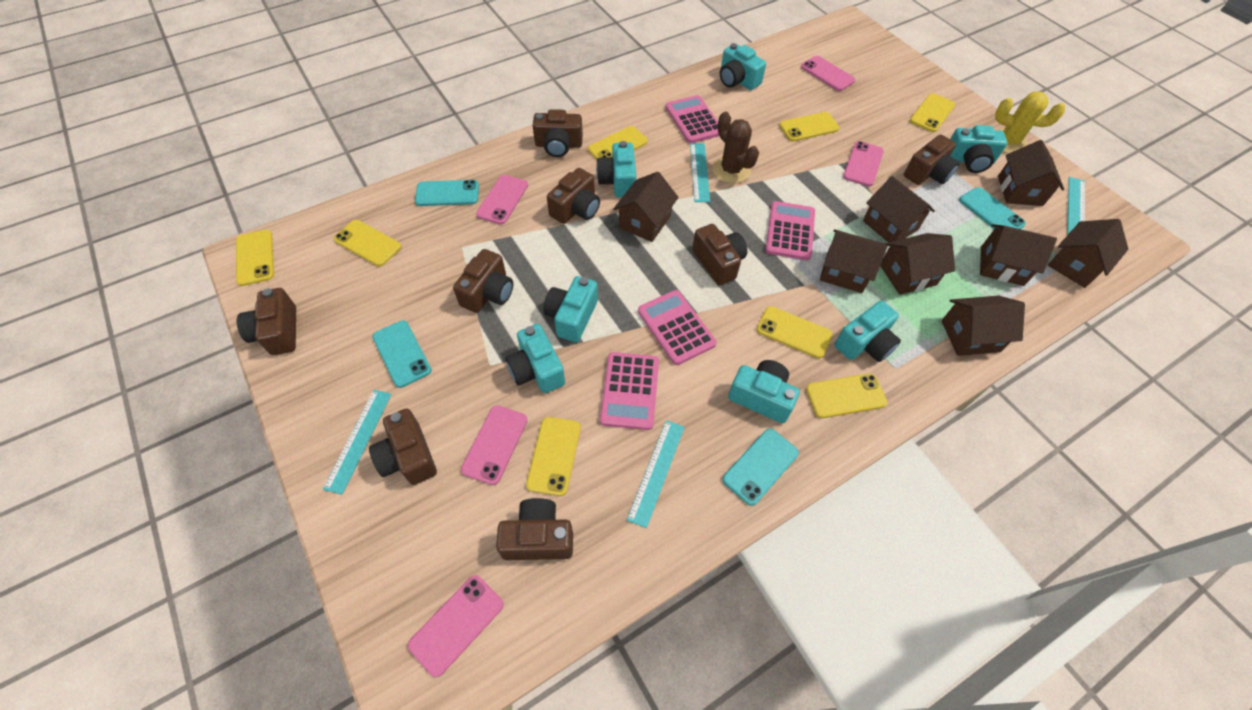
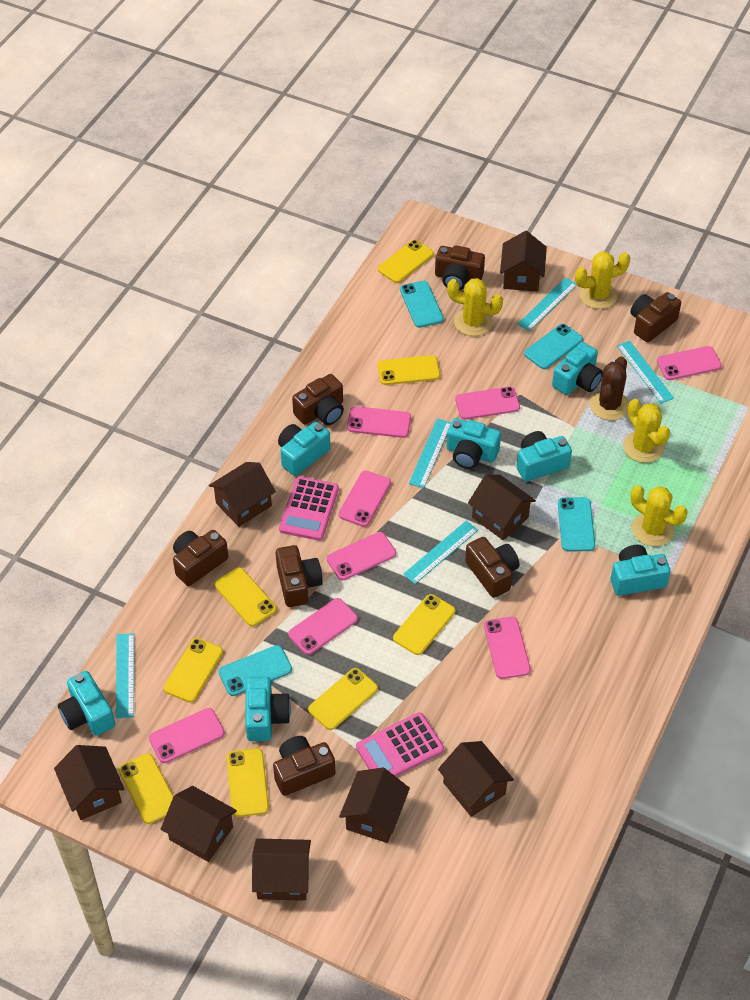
brown camera: 8 -> 7
pink calculator: 4 -> 2
pink phone: 5 -> 8
turquoise ruler: 4 -> 5
yellow cactus: 1 -> 4

